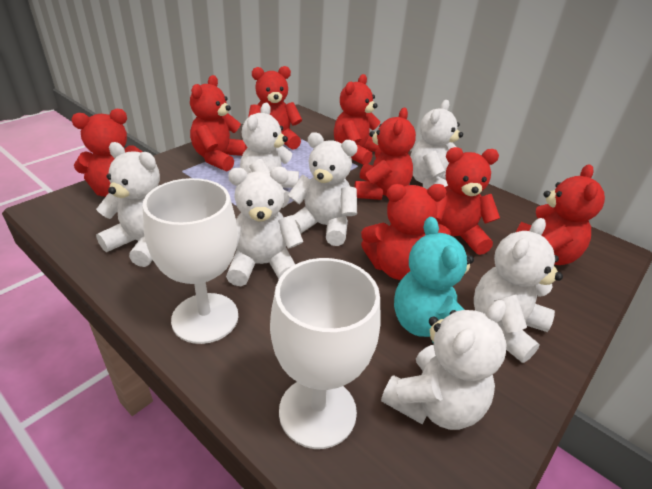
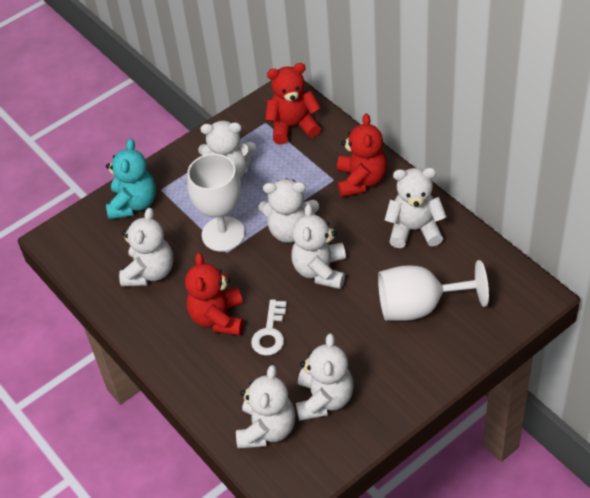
red teddy bear: 8 -> 3
white key: 0 -> 1

